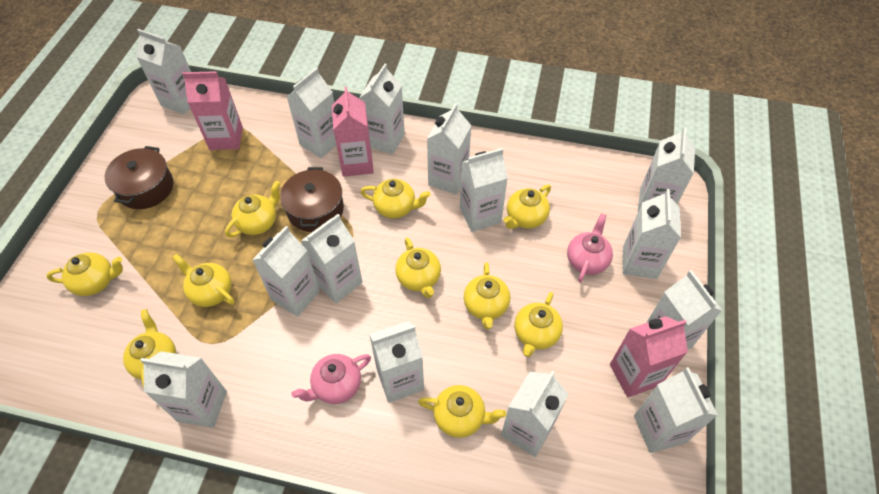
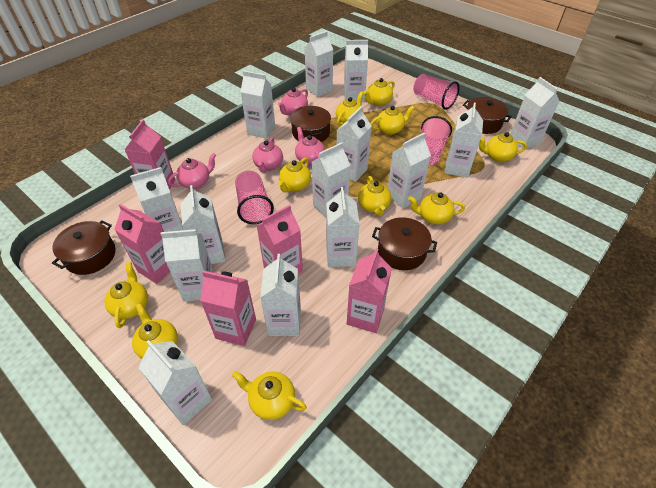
brown pot: 2 -> 4
pink carton: 3 -> 5
pink cup: 0 -> 3
pink teapot: 2 -> 4

